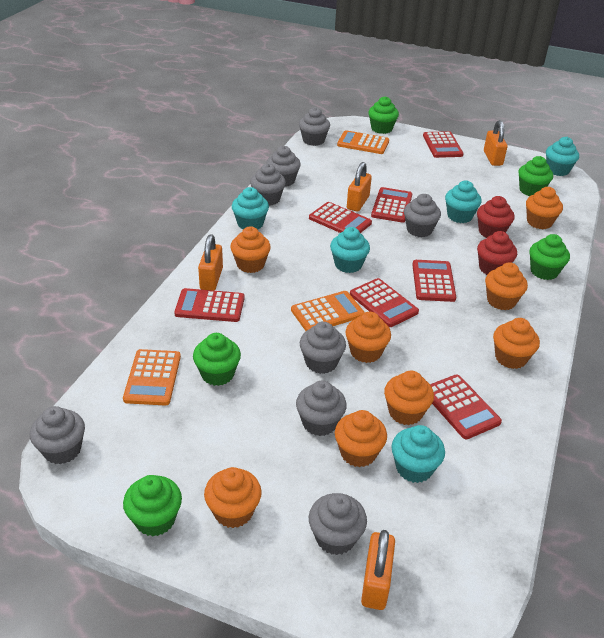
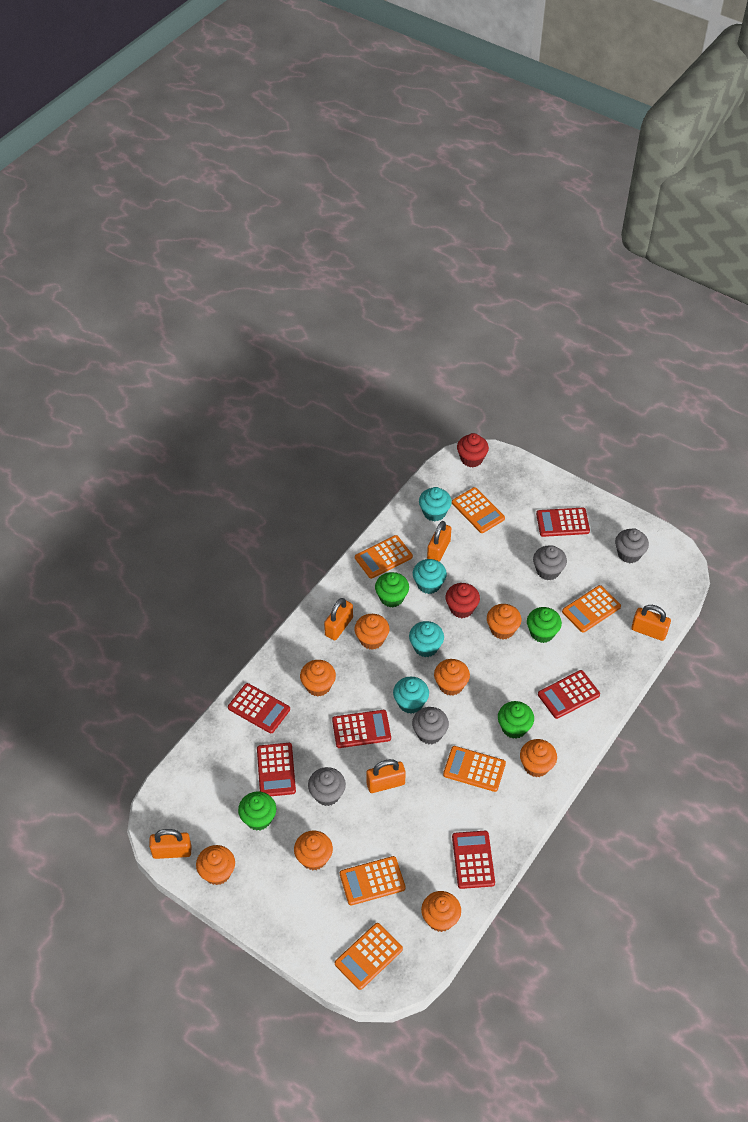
green cupcake: 5 -> 4
grey cupcake: 8 -> 4
orange calculator: 3 -> 6
orange padlock: 4 -> 5
red calculator: 7 -> 6
turquoise cupcake: 5 -> 4

